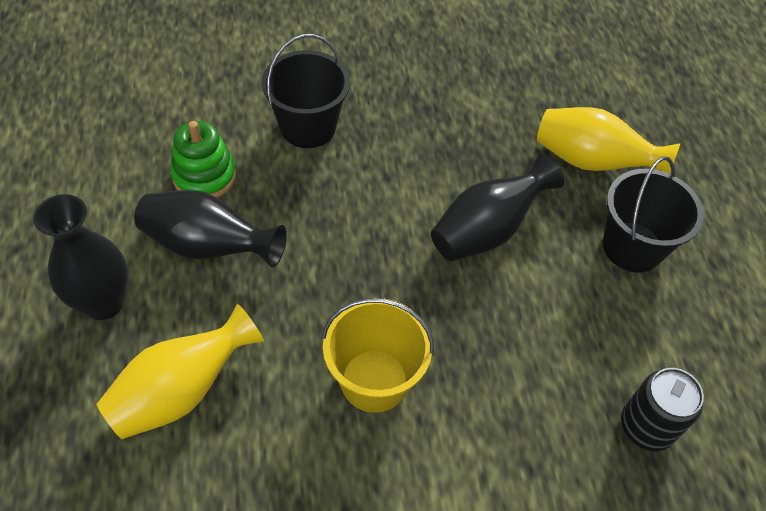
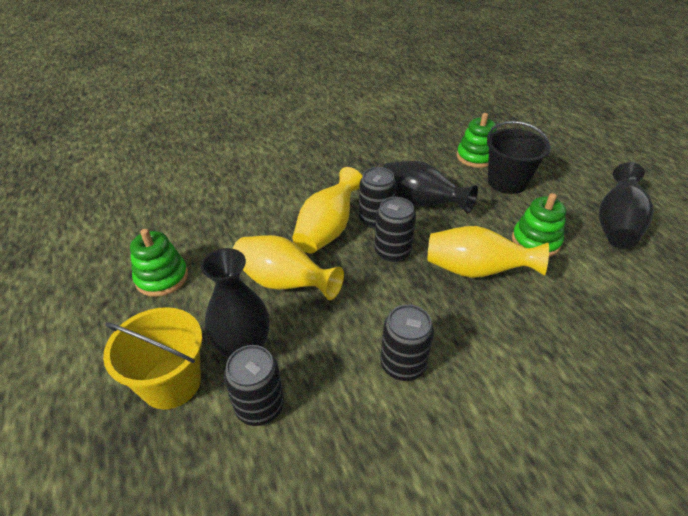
black bucket: 2 -> 1
black can: 1 -> 4
green stacking toy: 1 -> 3
yellow vase: 2 -> 3

